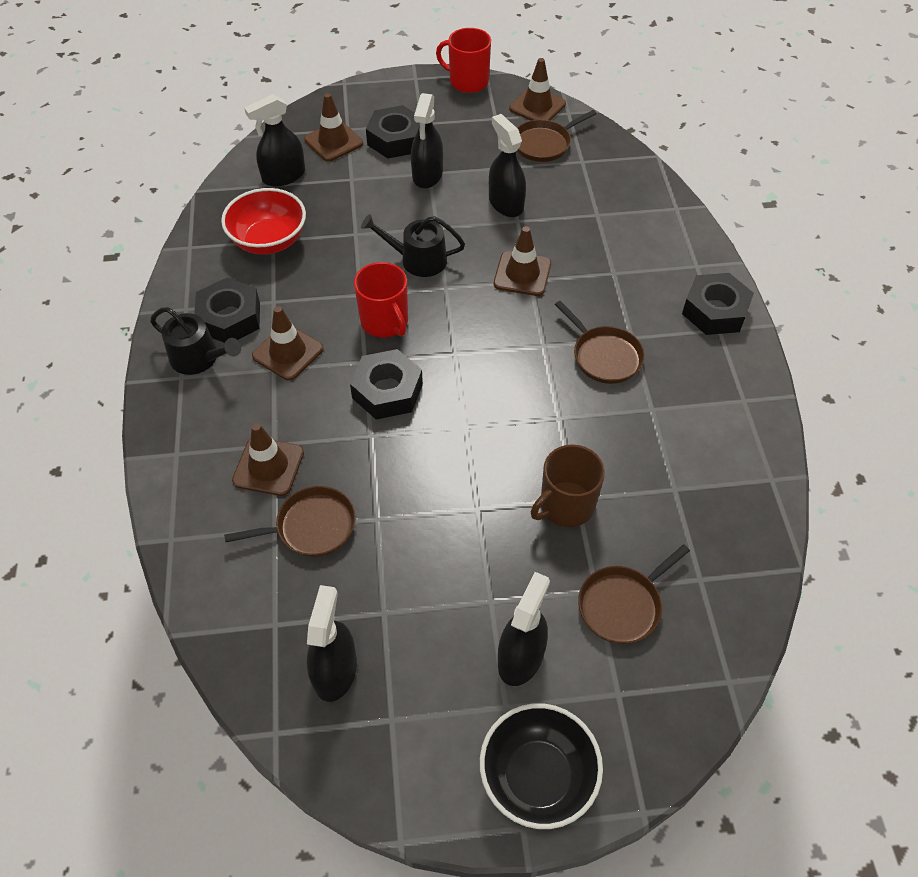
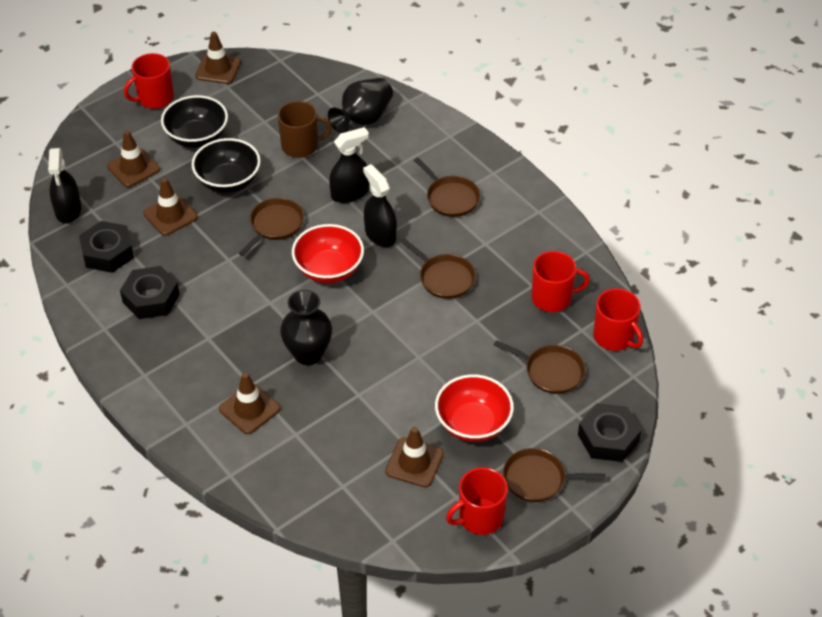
black bowl: 1 -> 2
black nut: 4 -> 3
black spray bottle: 5 -> 3
black vase: 0 -> 2
black watering can: 2 -> 0
brown pan: 4 -> 5
red bowl: 1 -> 2
red mug: 2 -> 4

